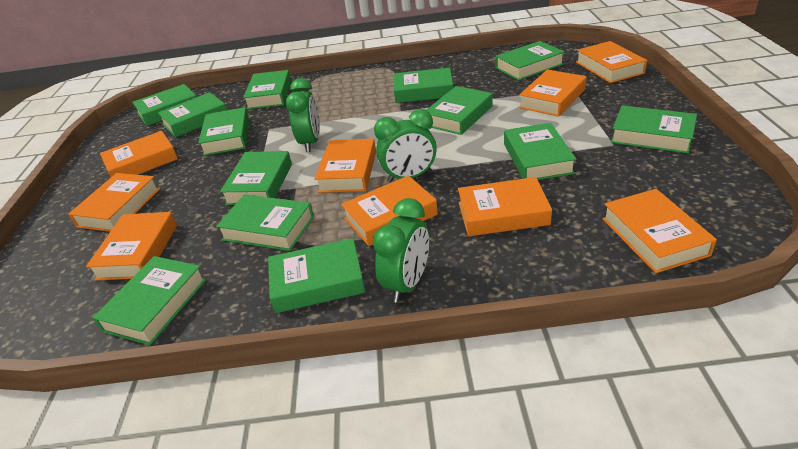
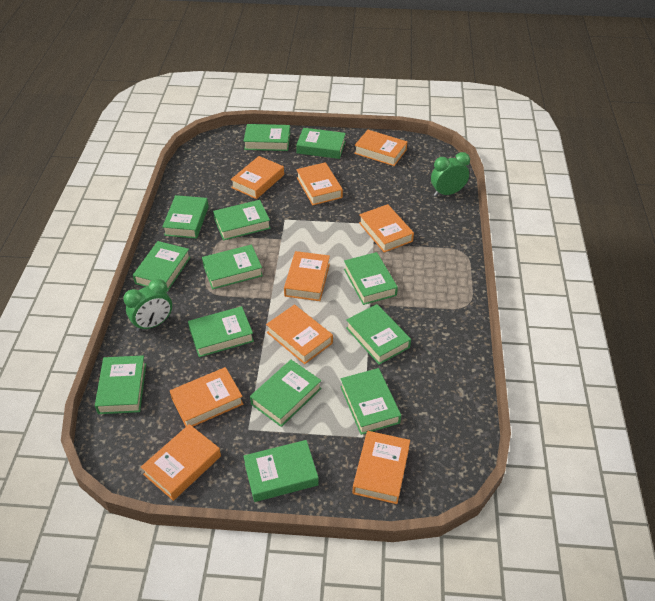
green clock: 3 -> 2

